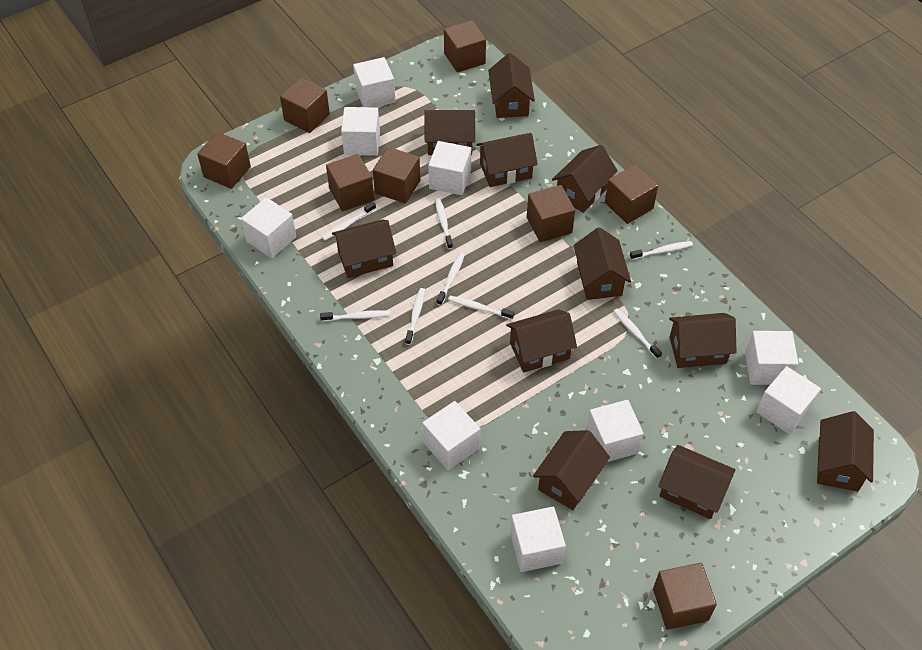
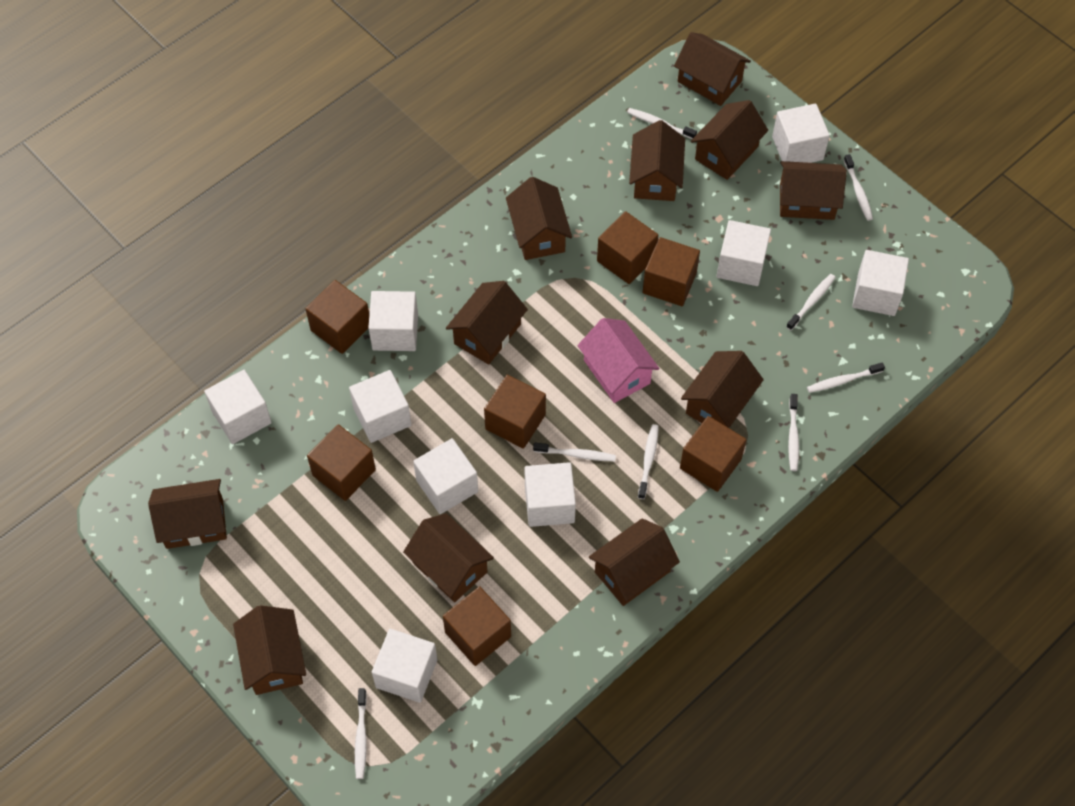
brown cube: 8 -> 7
pink house: 0 -> 1

